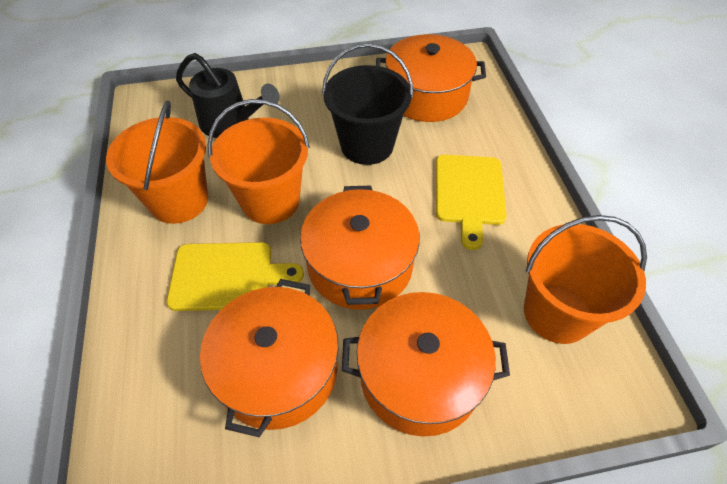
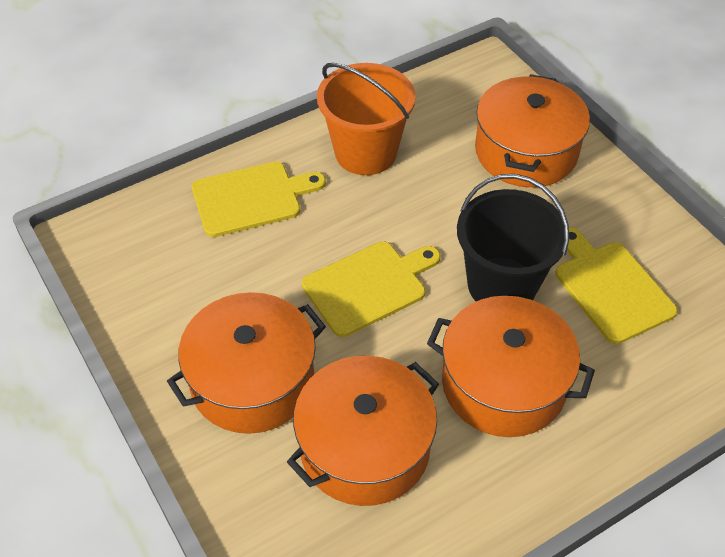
black watering can: 1 -> 0
orange bucket: 3 -> 1
yellow cutting board: 2 -> 3

